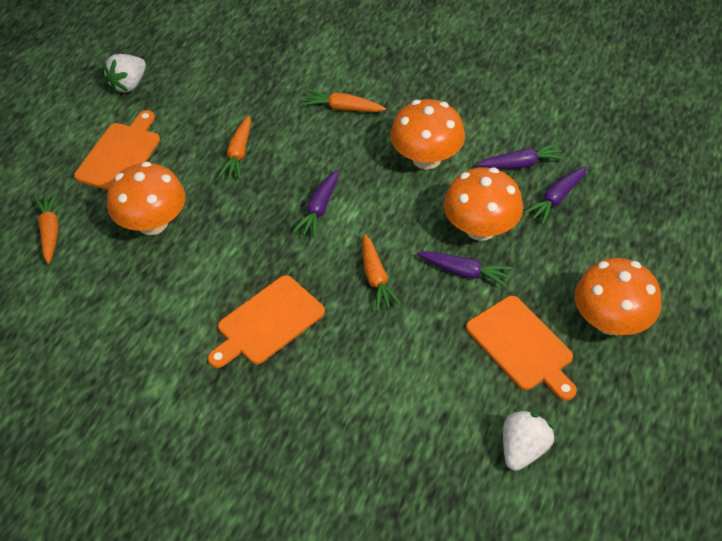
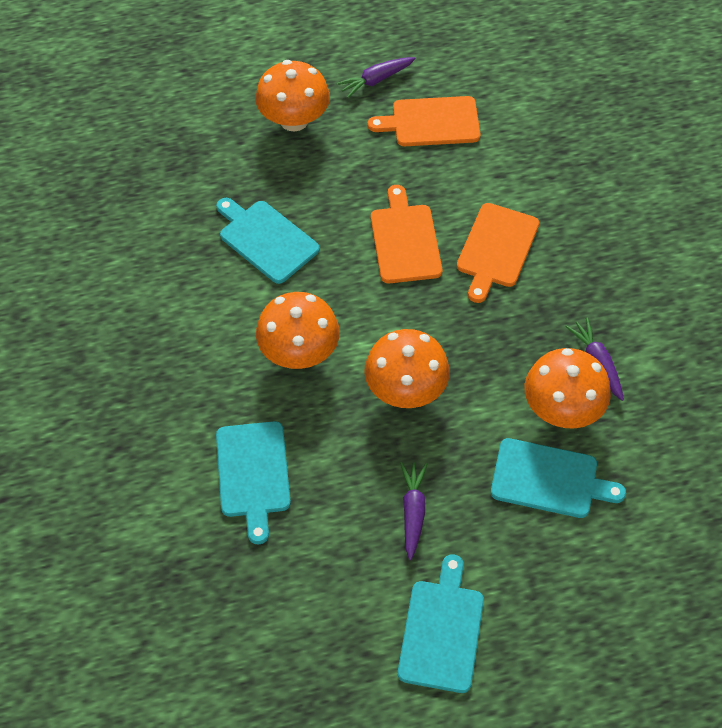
orange carrot: 4 -> 0
purple carrot: 4 -> 3
turquoise cutting board: 0 -> 4
white strawberry: 2 -> 0

